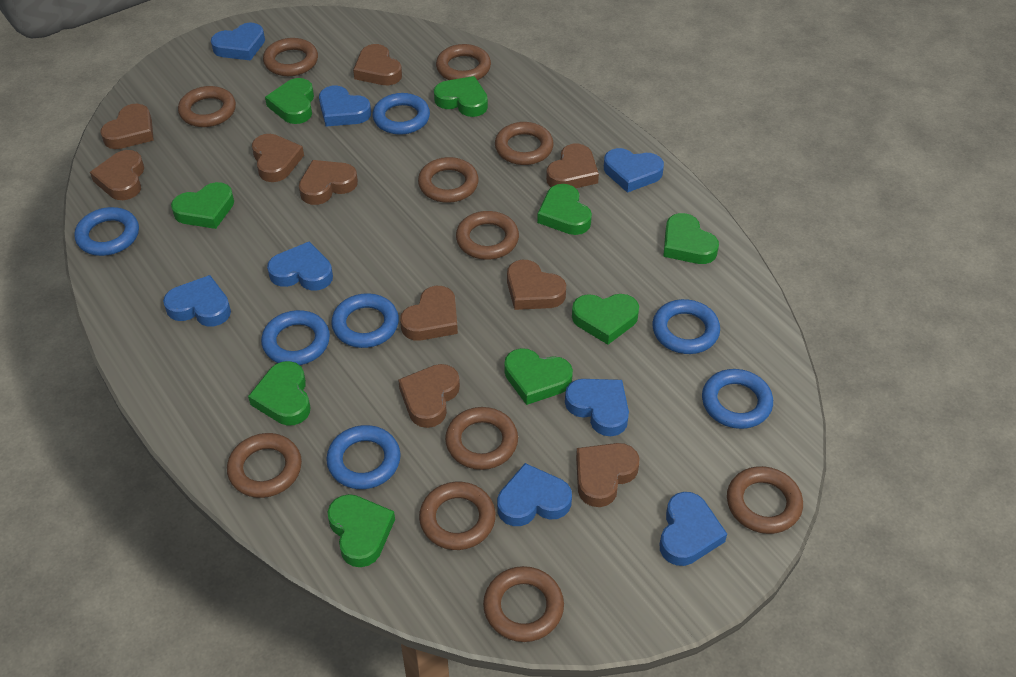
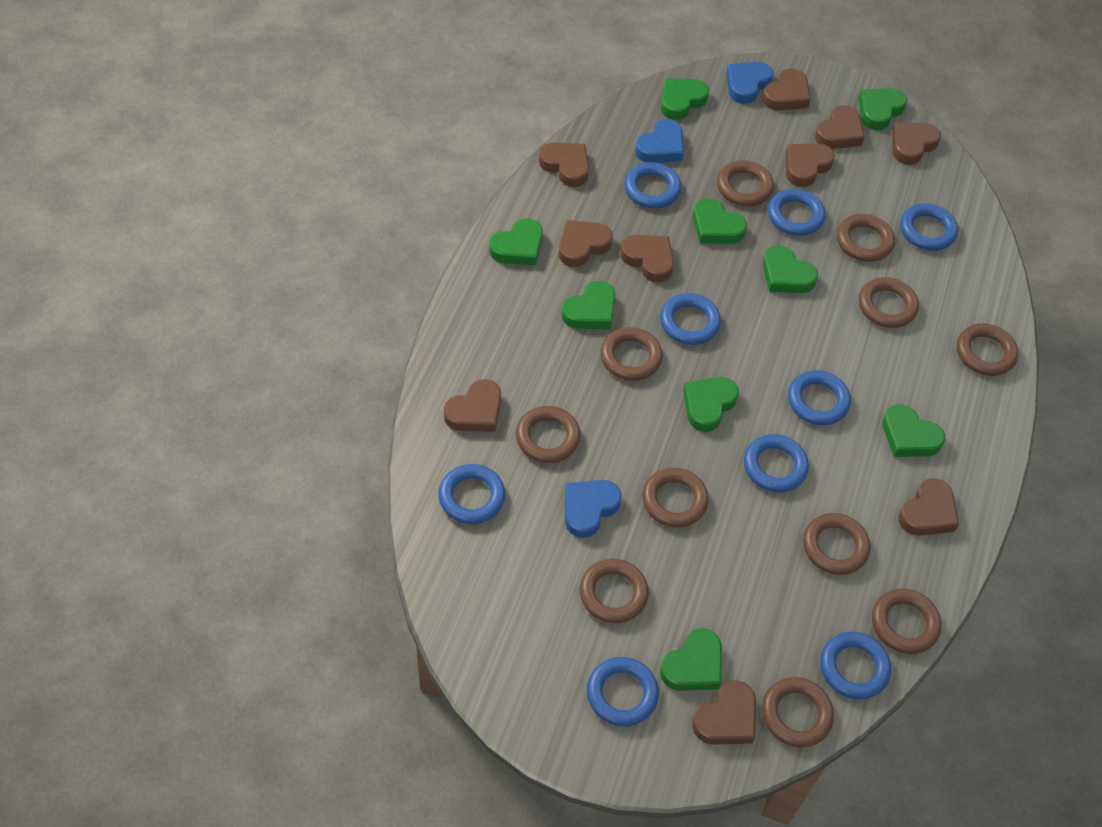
blue heart: 8 -> 3
blue ring: 7 -> 9

